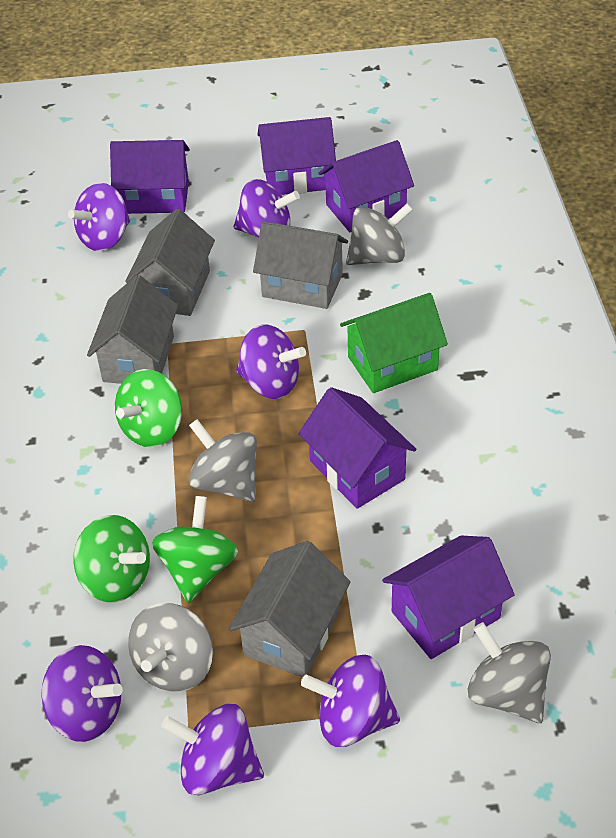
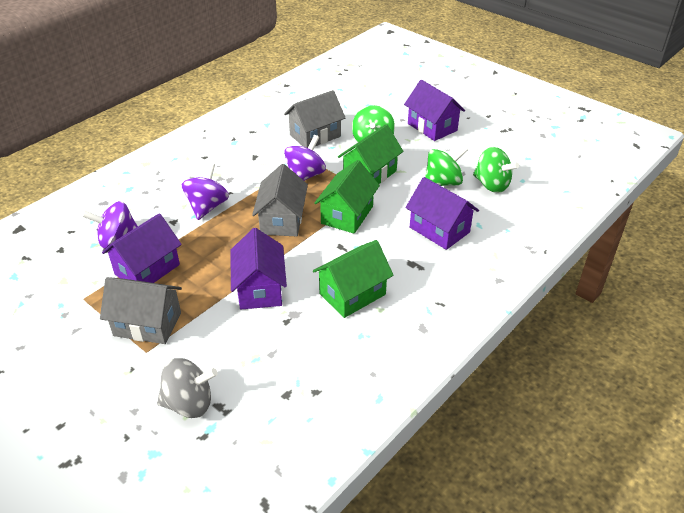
green house: 1 -> 3
grey house: 4 -> 3
grey spinning top: 4 -> 1
purple house: 5 -> 4
purple spinning top: 6 -> 3

